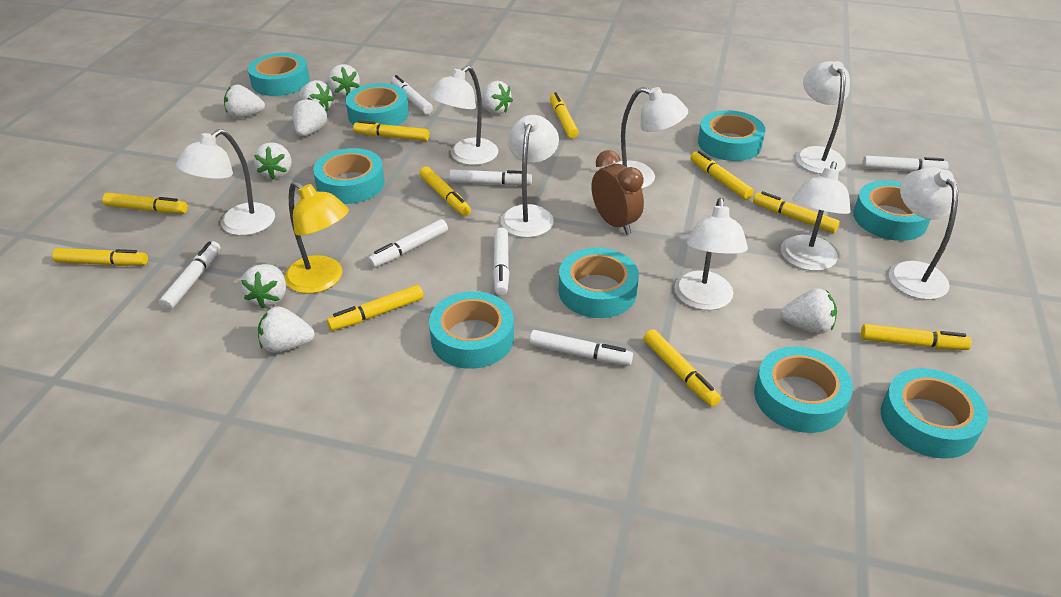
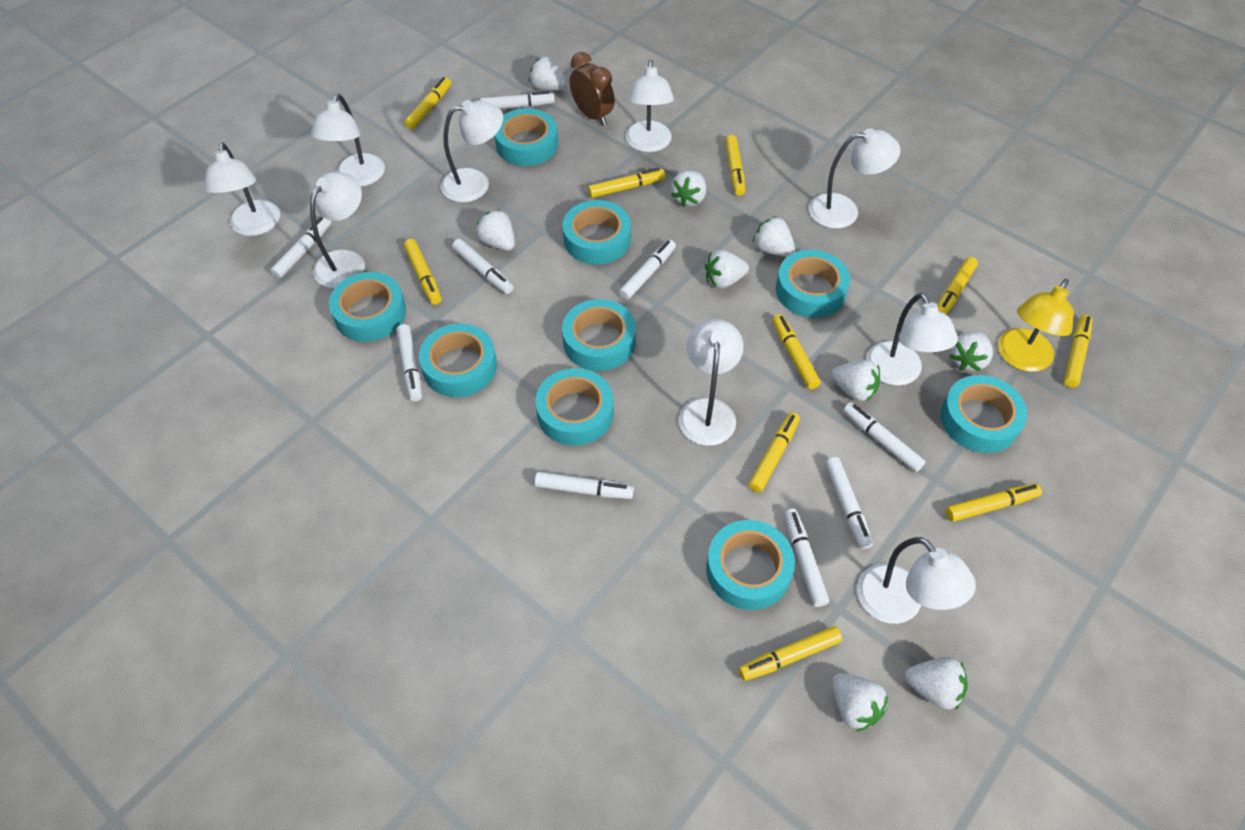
white lamp: 8 -> 9
white marker: 7 -> 9

